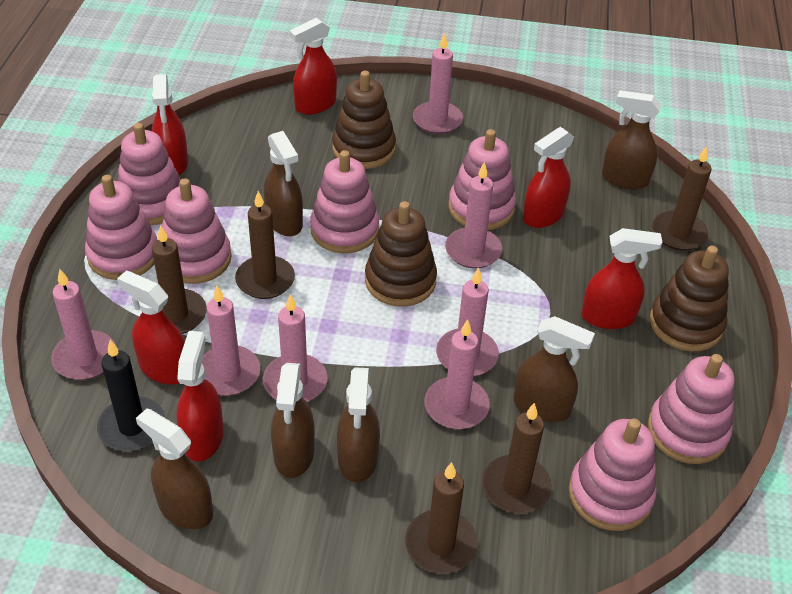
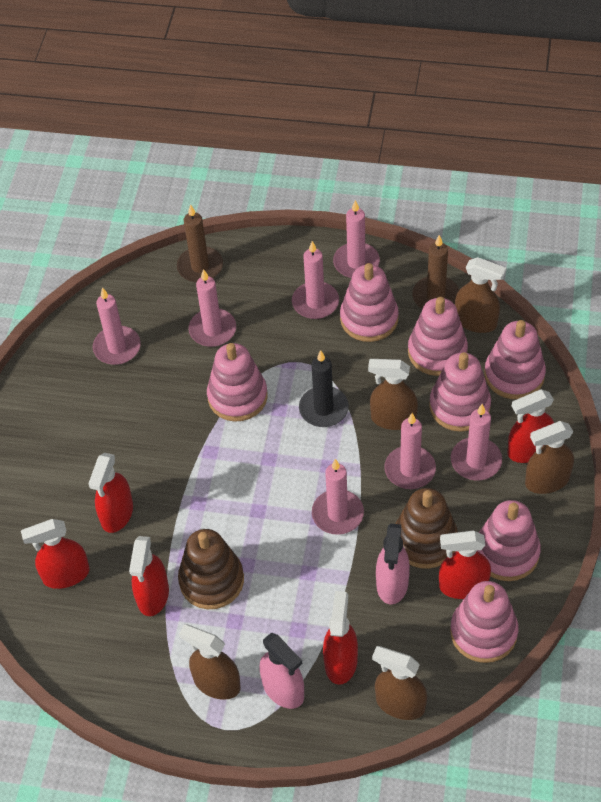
brown candle: 5 -> 2
brown spray bottle: 6 -> 5
brown stacking toy: 3 -> 2
pink spray bottle: 0 -> 2

